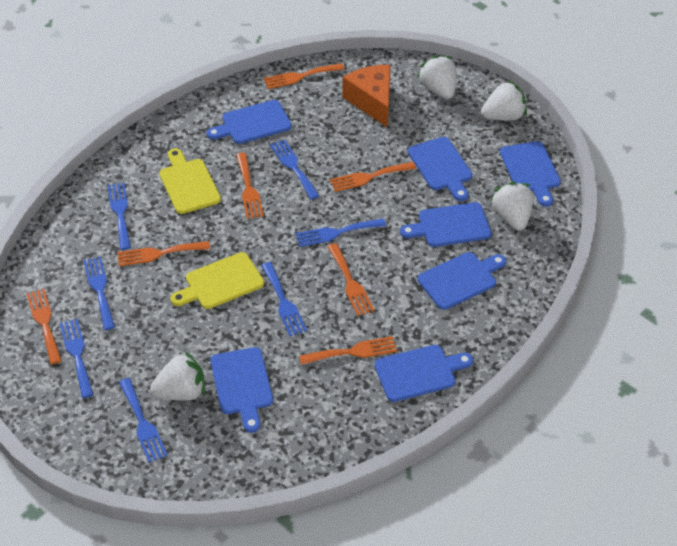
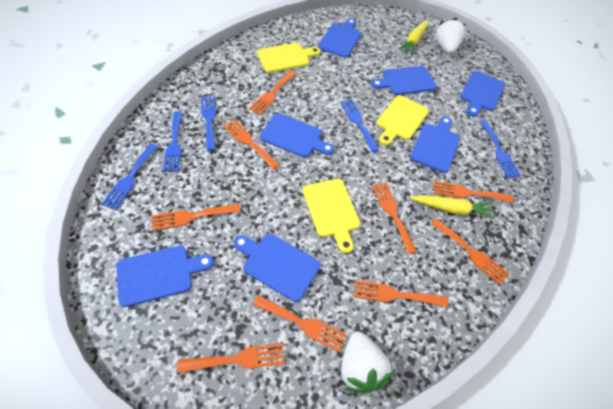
blue fork: 7 -> 5
orange cheese: 1 -> 0
orange fork: 7 -> 9
white strawberry: 4 -> 2
yellow carrot: 0 -> 2
yellow cutting board: 2 -> 3

